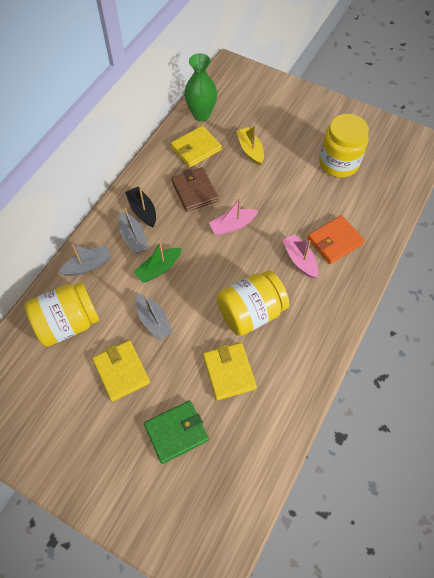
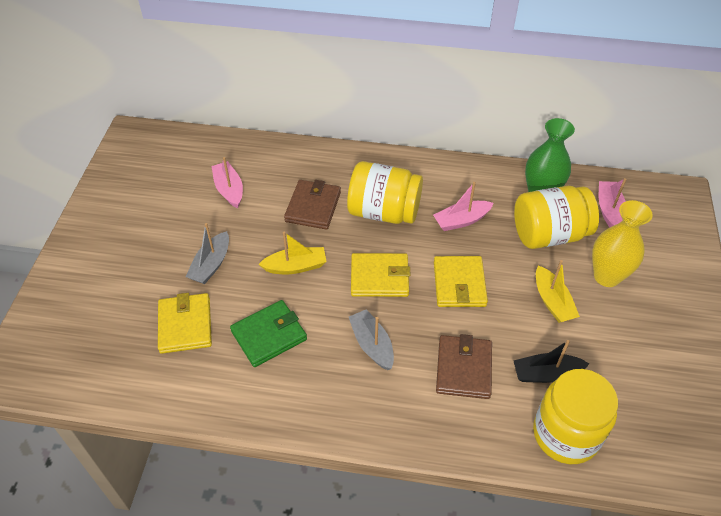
brown wallet: 1 -> 2
green boat: 1 -> 0
grey boat: 3 -> 2
orange wallet: 1 -> 0
pink boat: 2 -> 3
yellow boat: 1 -> 2
yellow vase: 0 -> 1

